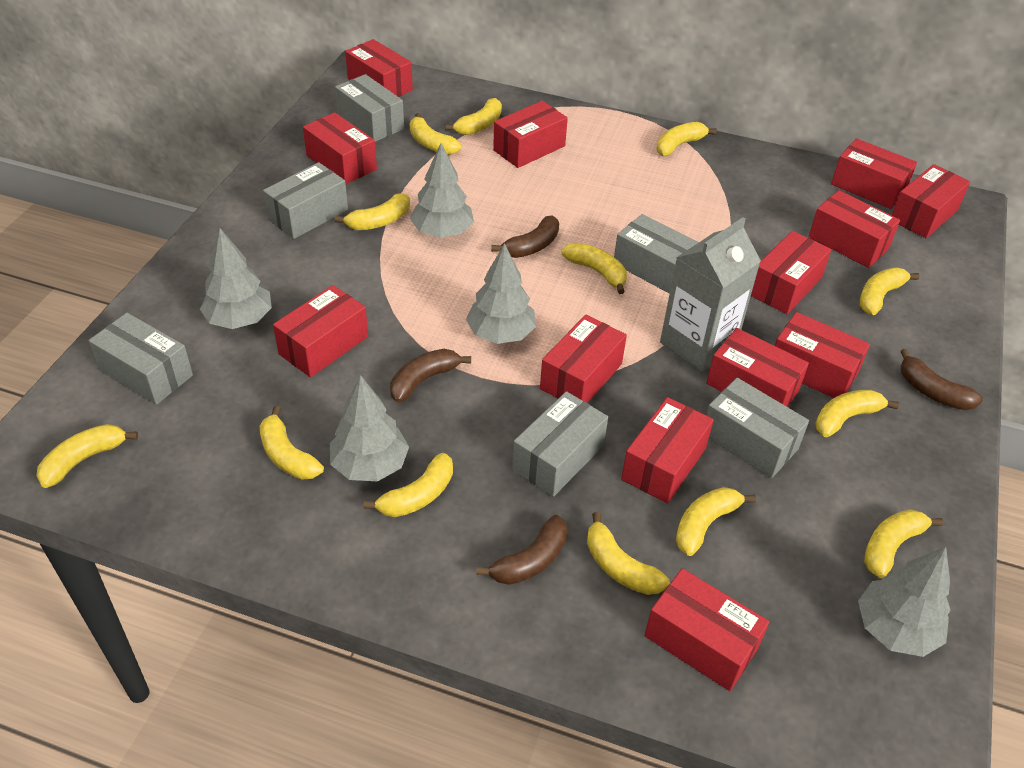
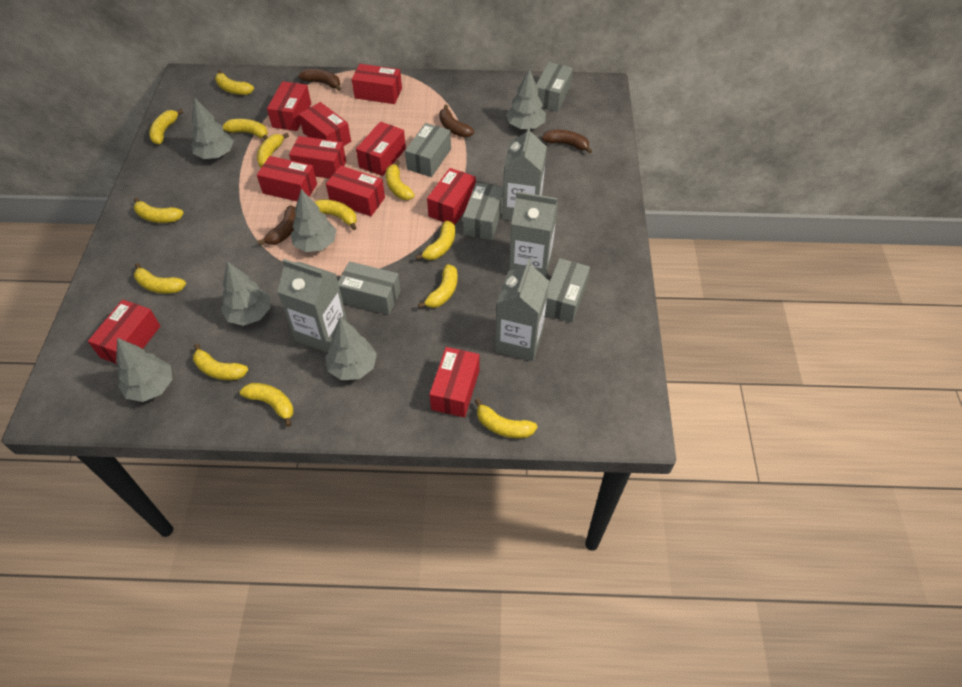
grey box: 6 -> 5
grey carton: 1 -> 4
grey tree: 5 -> 6
red box: 13 -> 10

